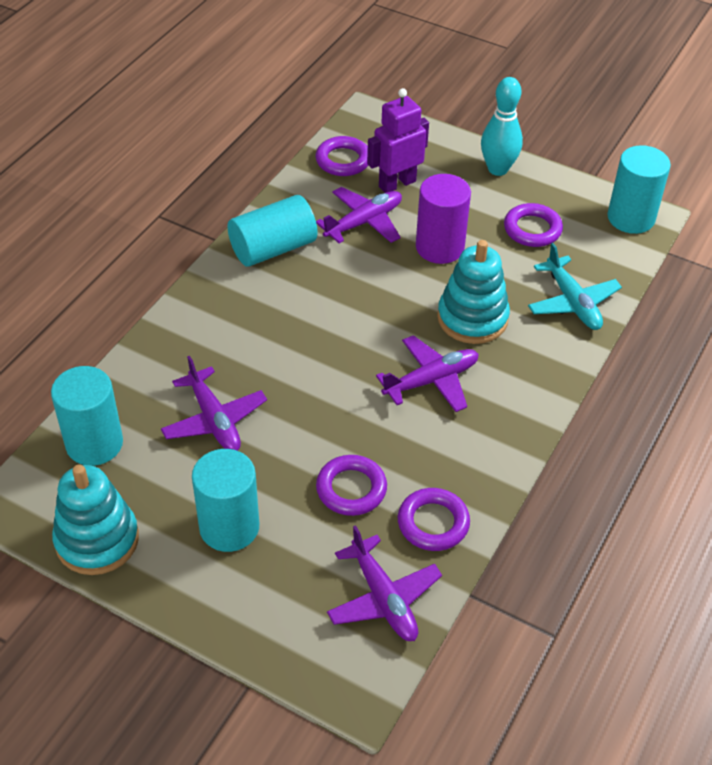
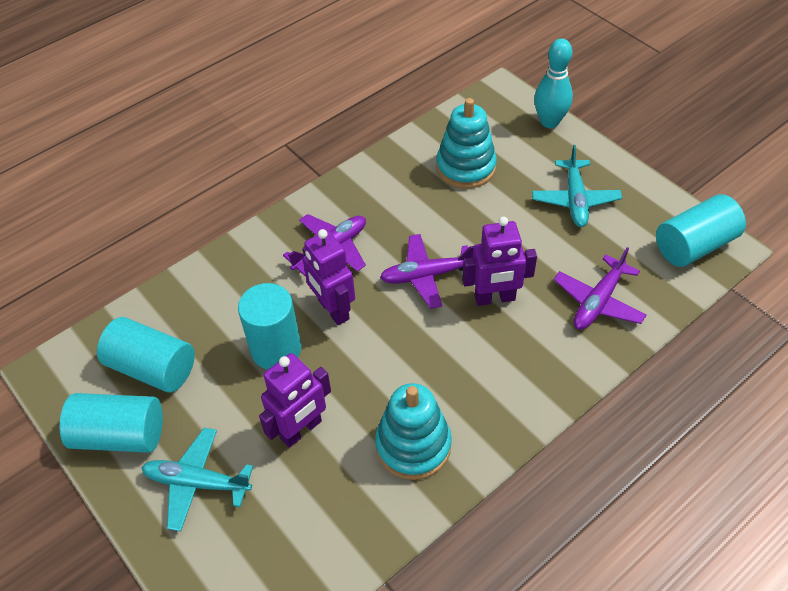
purple cylinder: 1 -> 0
purple plane: 4 -> 3
purple ring: 4 -> 0
purple robot: 1 -> 3
turquoise plane: 1 -> 2

